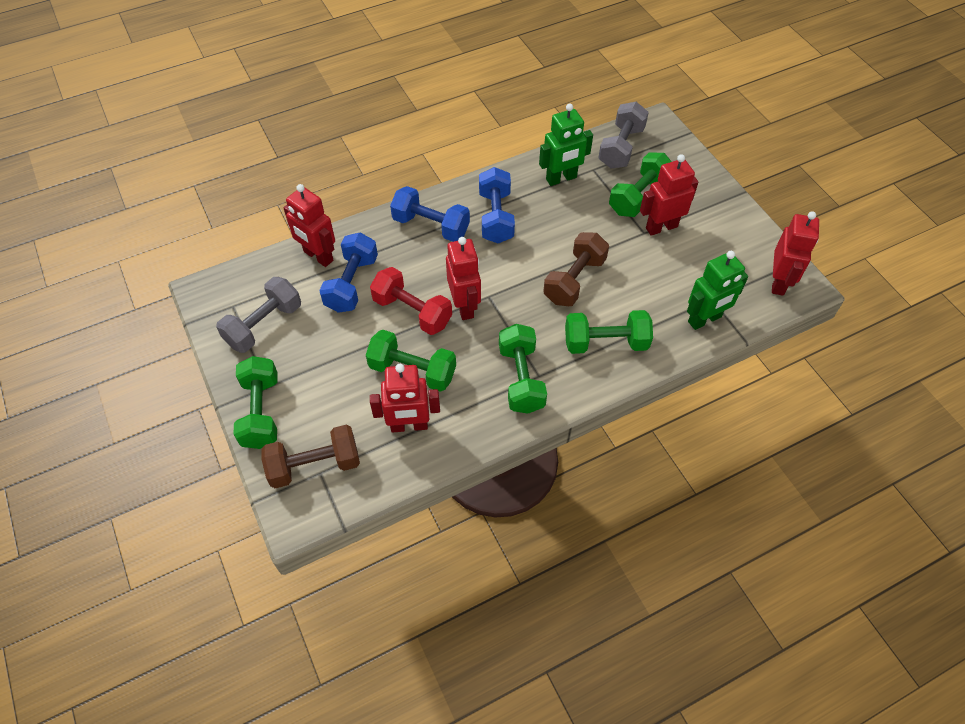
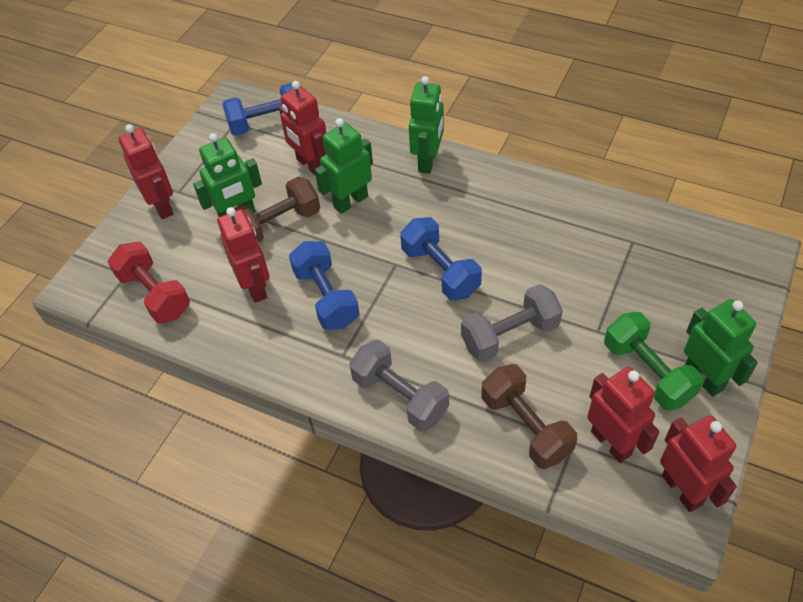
green dumbbell: 5 -> 1
green robot: 2 -> 4

